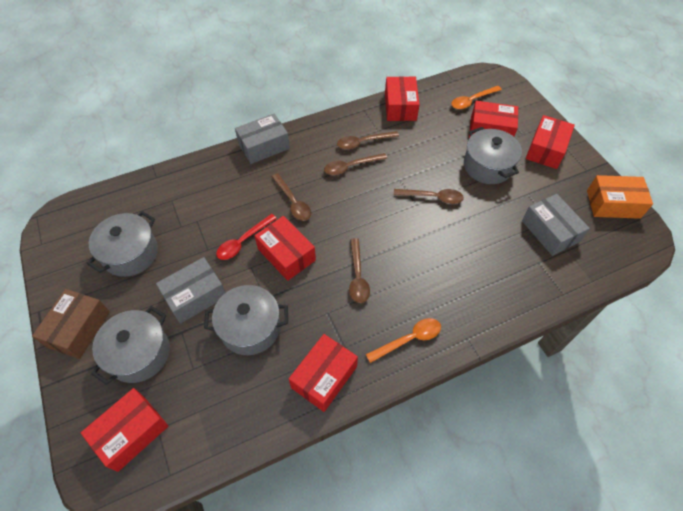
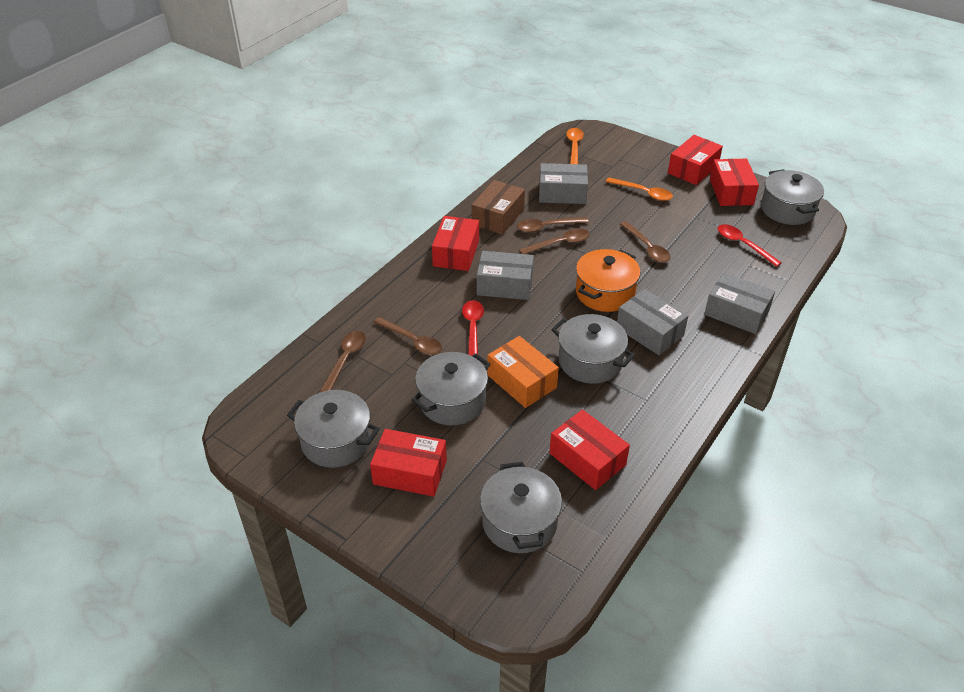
grey box: 3 -> 4
grey pot: 4 -> 5
orange pot: 0 -> 1
red box: 6 -> 5
red spoon: 1 -> 2

